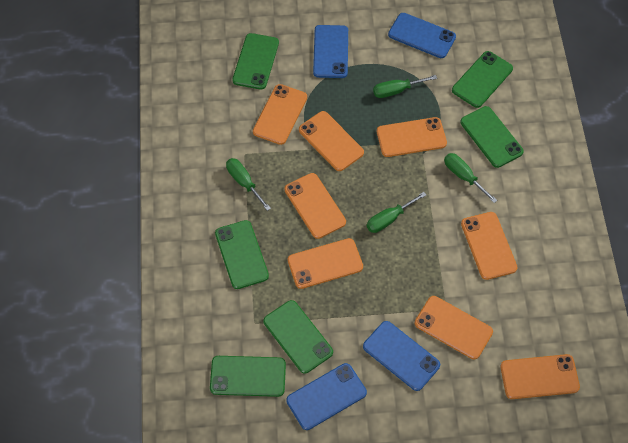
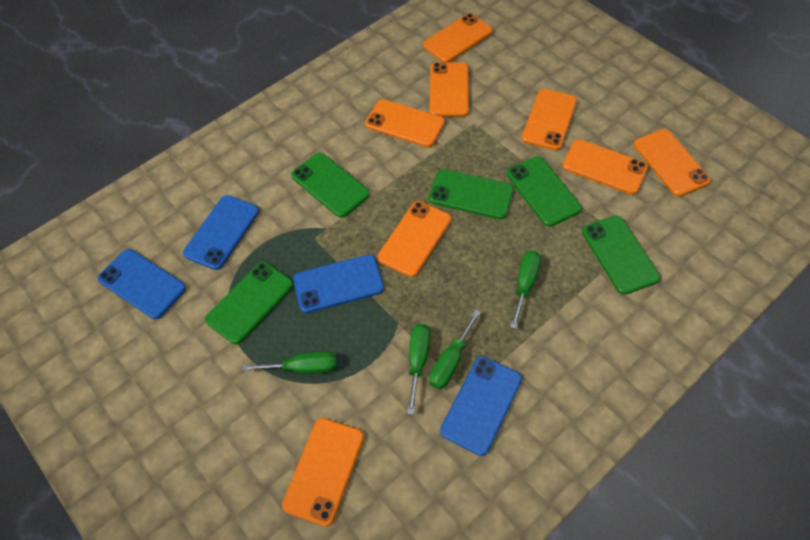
green phone: 6 -> 5

